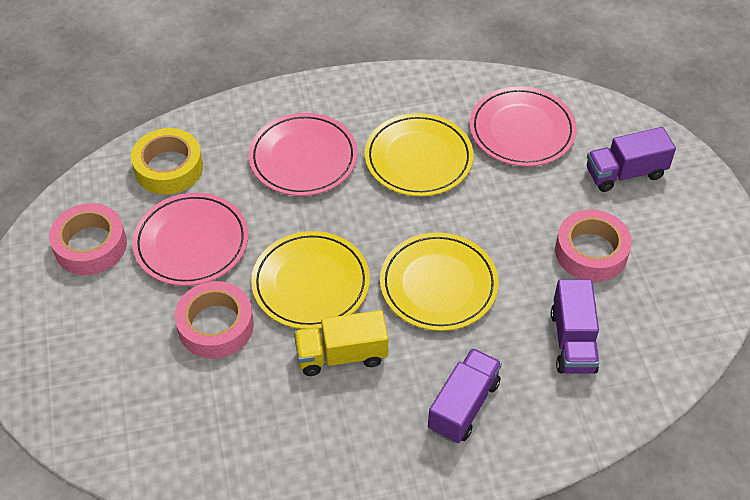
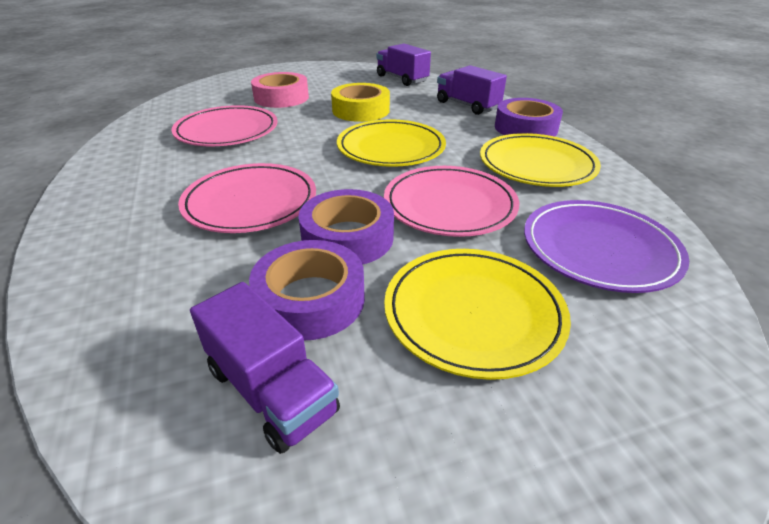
pink tape: 3 -> 1
purple plate: 0 -> 1
purple tape: 0 -> 3
yellow truck: 1 -> 0

